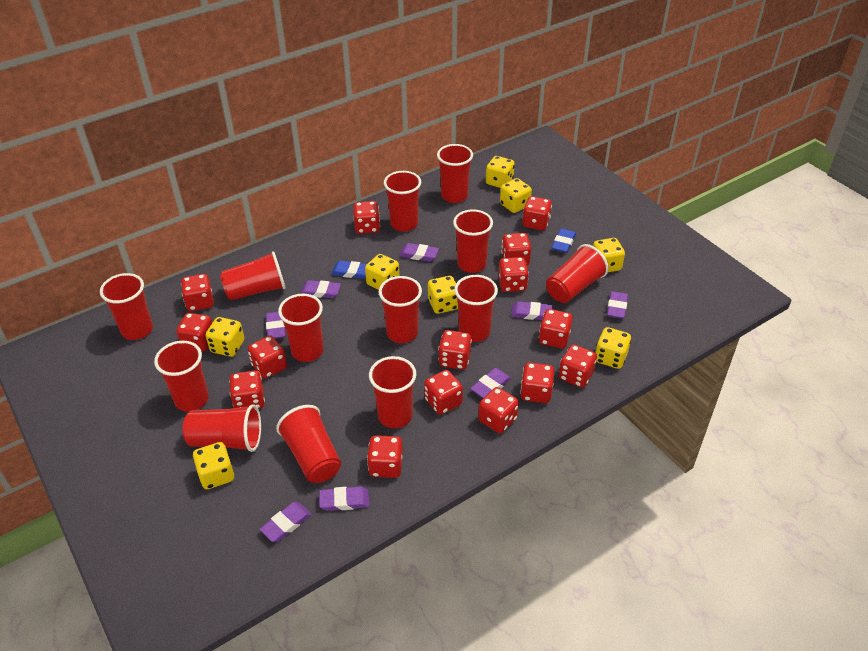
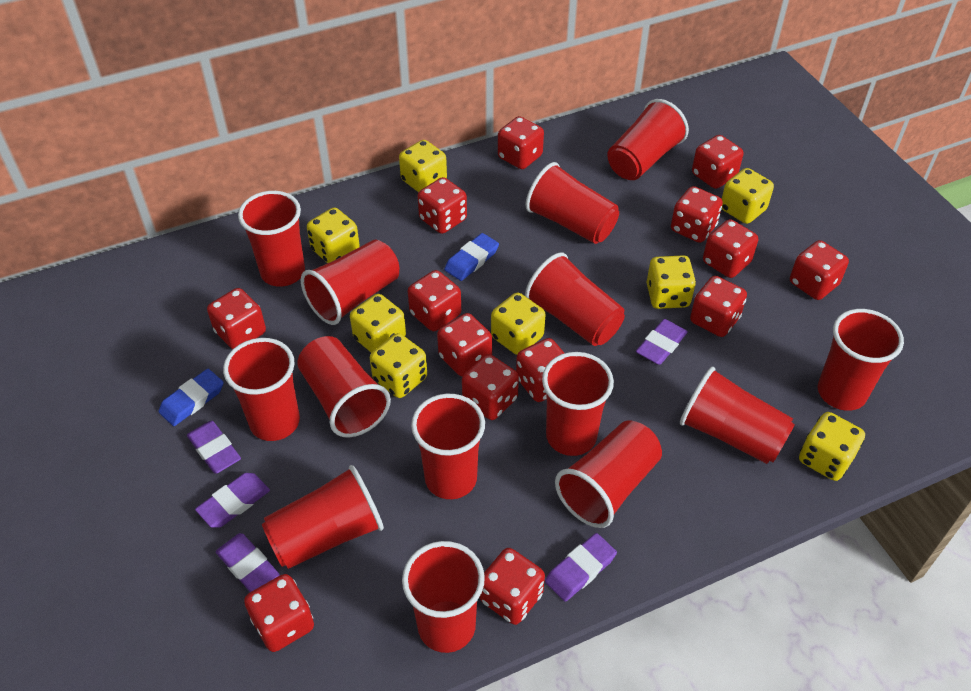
purple eraser: 8 -> 5
red cup: 13 -> 14
red dice: 15 -> 14

